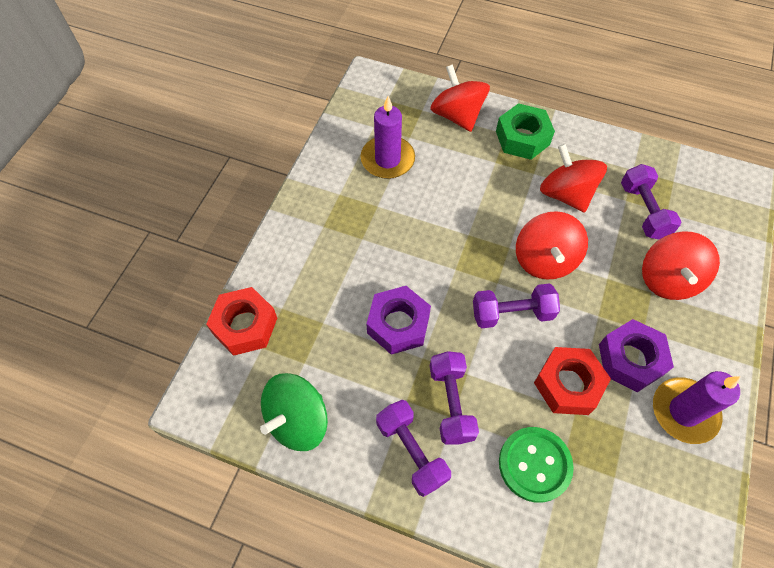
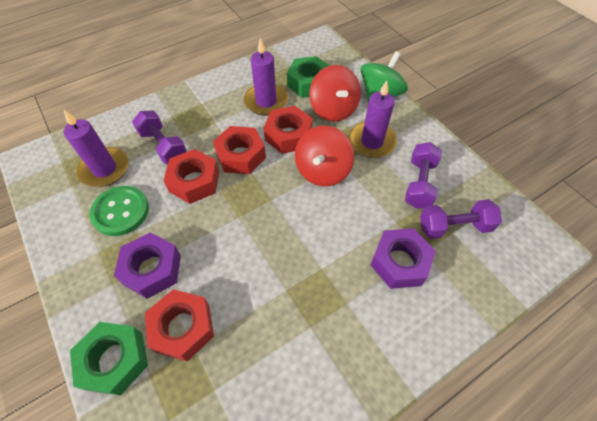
green nut: 1 -> 2
purple candle: 2 -> 3
purple dumbbell: 4 -> 3
red nut: 2 -> 4
red spinning top: 4 -> 2

